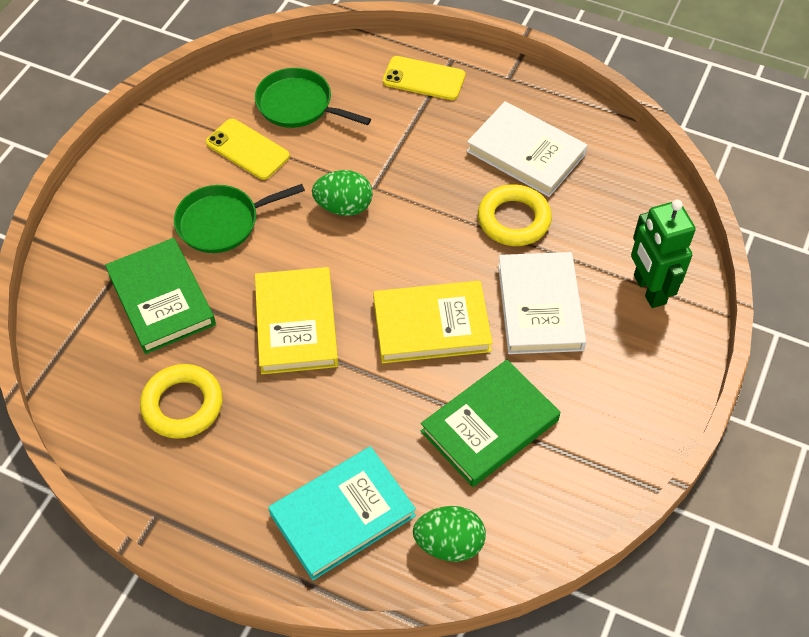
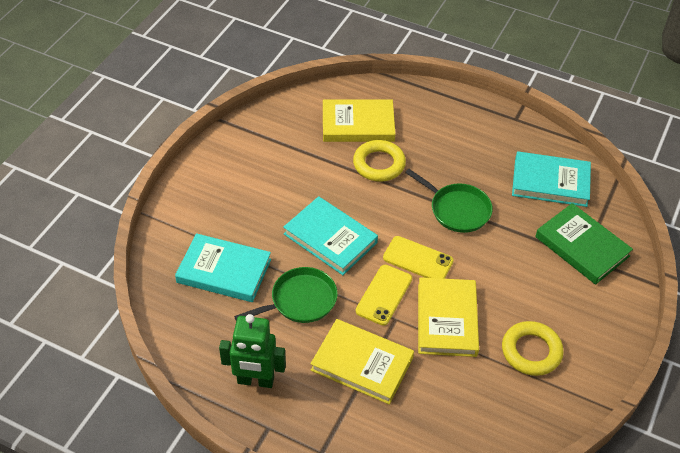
green book: 2 -> 1
green egg: 2 -> 0
turquoise book: 1 -> 3
white book: 2 -> 0
yellow book: 2 -> 3

